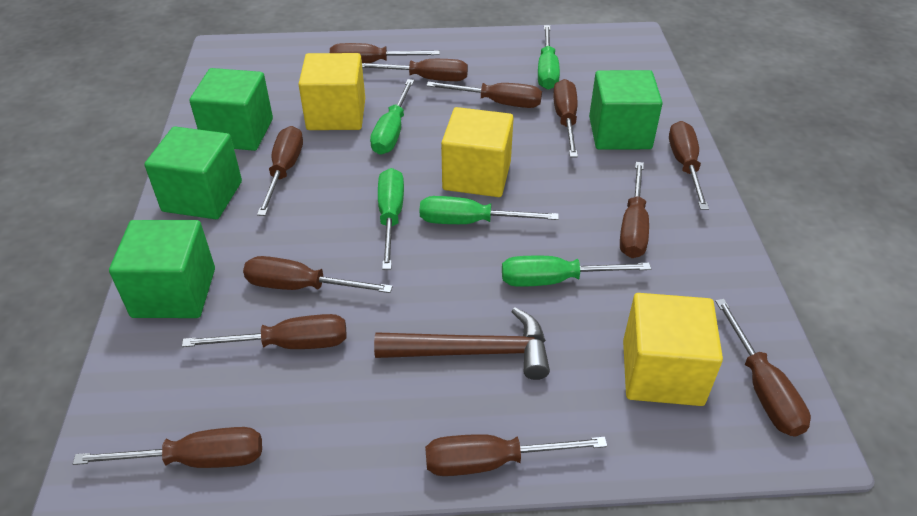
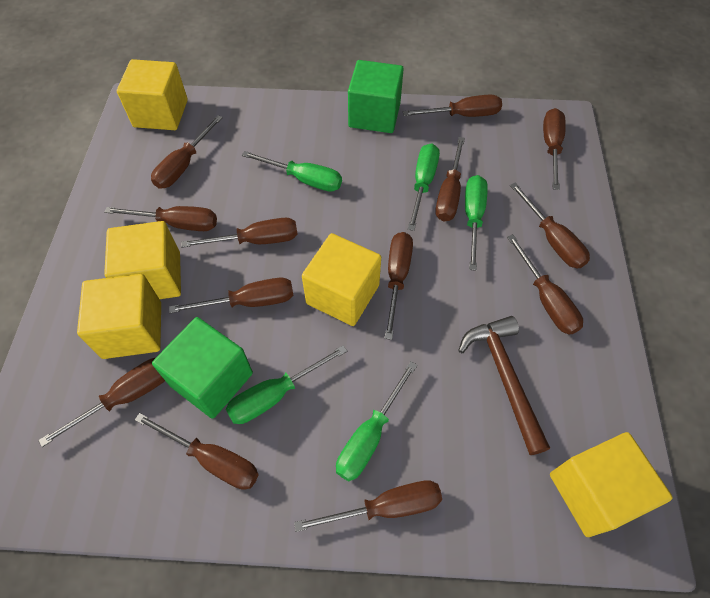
brown screwdriver: 12 -> 13
green cube: 4 -> 2
yellow cube: 3 -> 5

